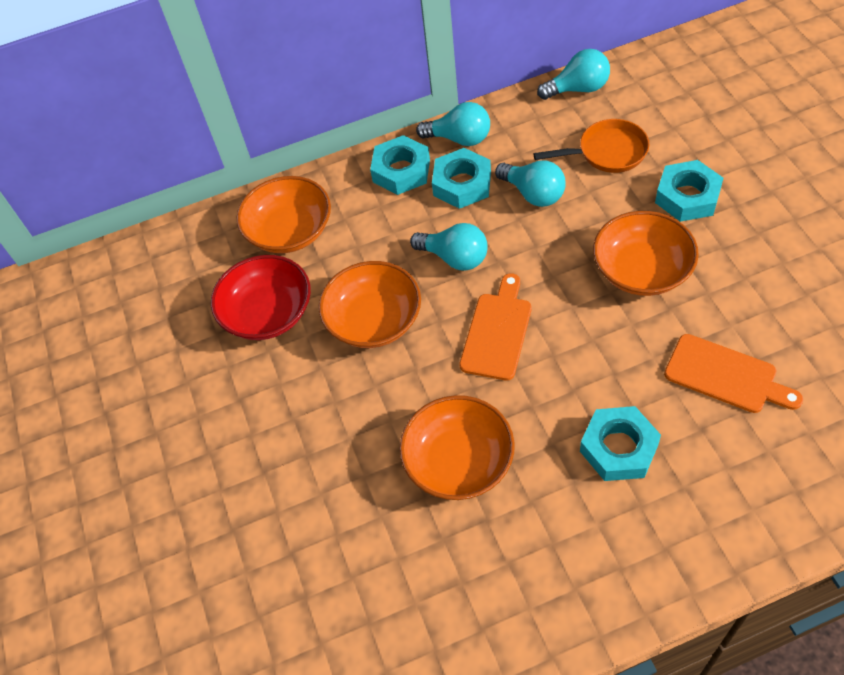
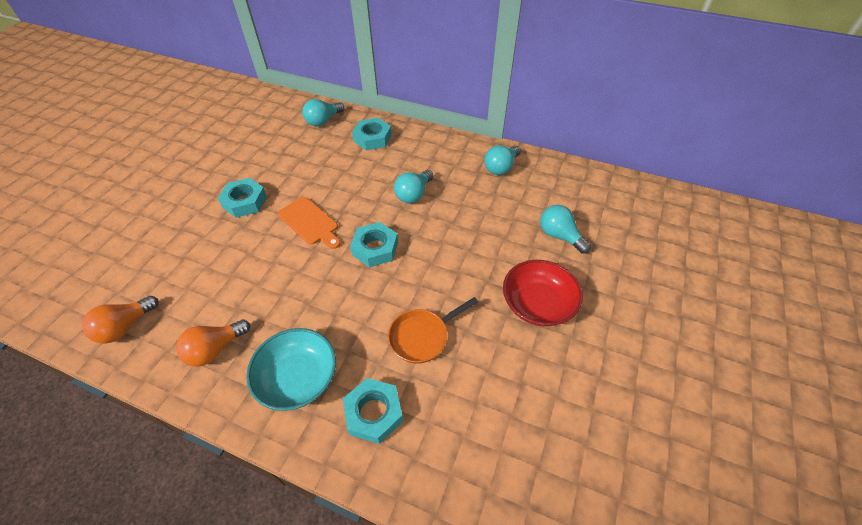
orange bowl: 4 -> 0
orange cutting board: 2 -> 1
orange light bulb: 0 -> 2
turquoise bowl: 0 -> 1

